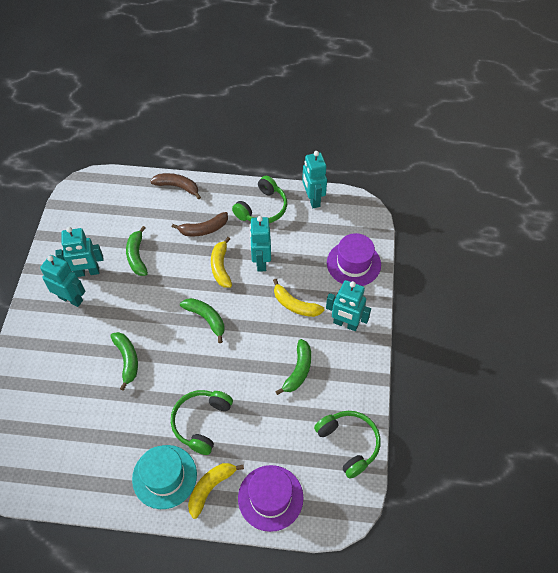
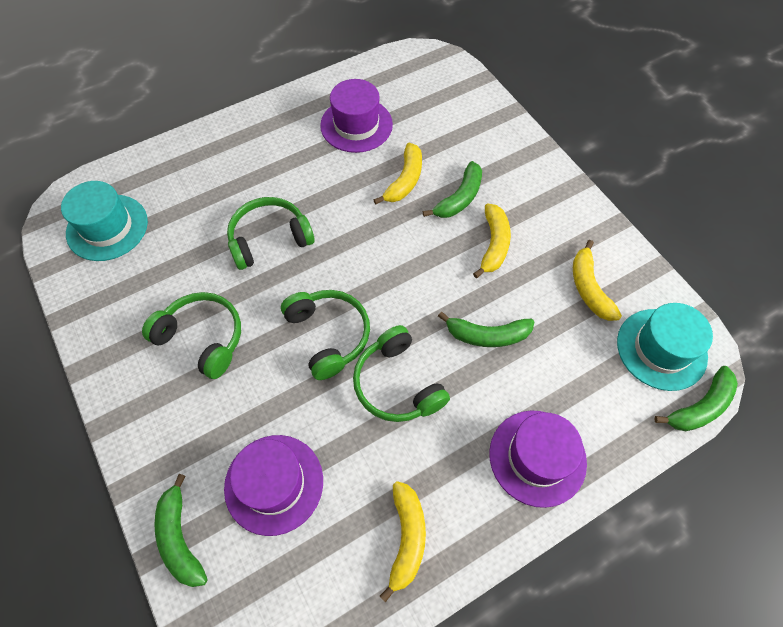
brown banana: 2 -> 0
green headphones: 3 -> 4
purple hat: 2 -> 3
turquoise hat: 1 -> 2
turquoise robot: 5 -> 0
yellow banana: 3 -> 4

